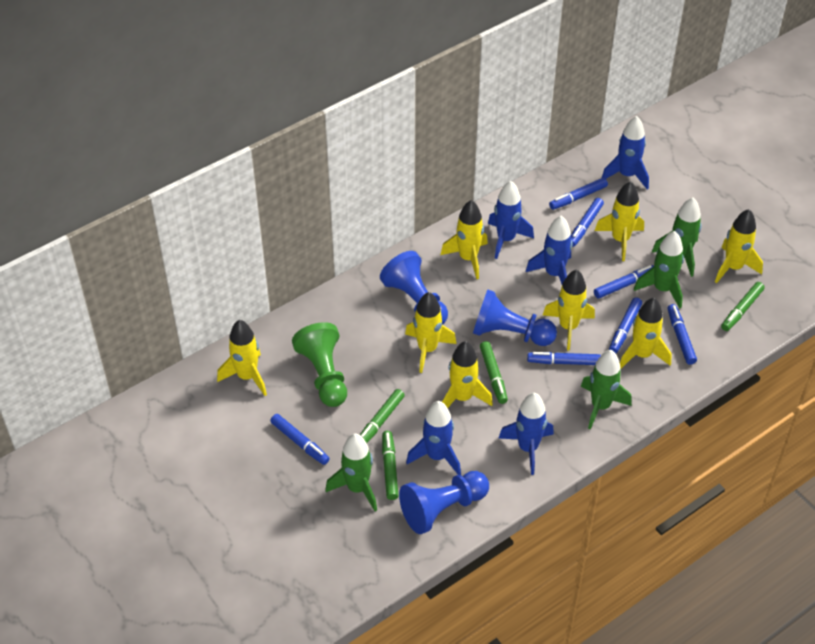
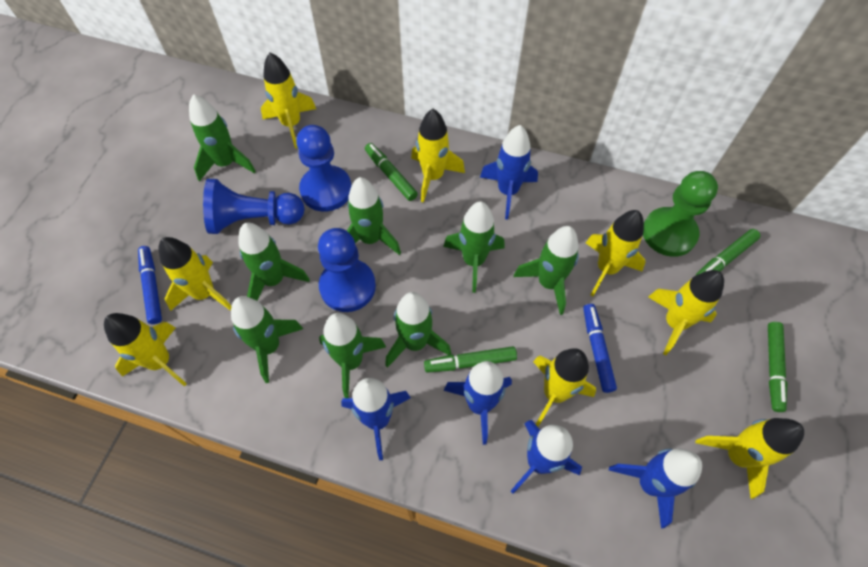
blue marker: 7 -> 2
green rocket: 4 -> 8

